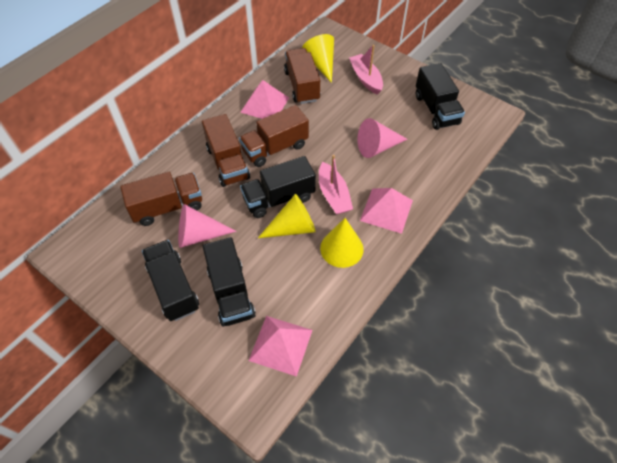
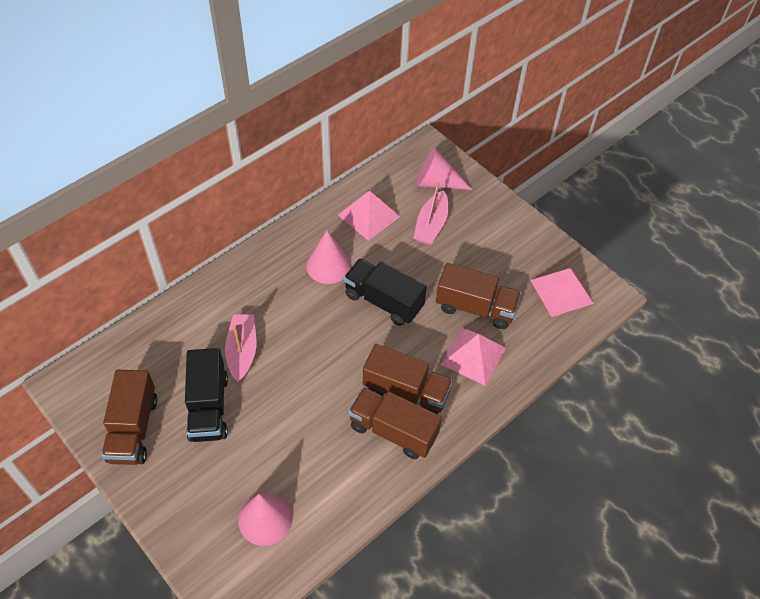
black truck: 4 -> 2
pink cone: 2 -> 3
yellow cone: 3 -> 0

